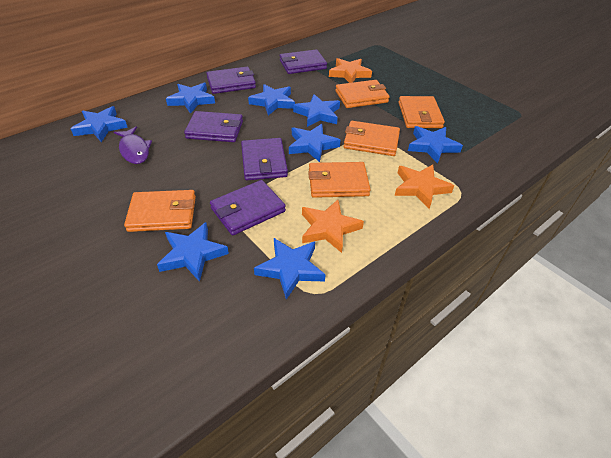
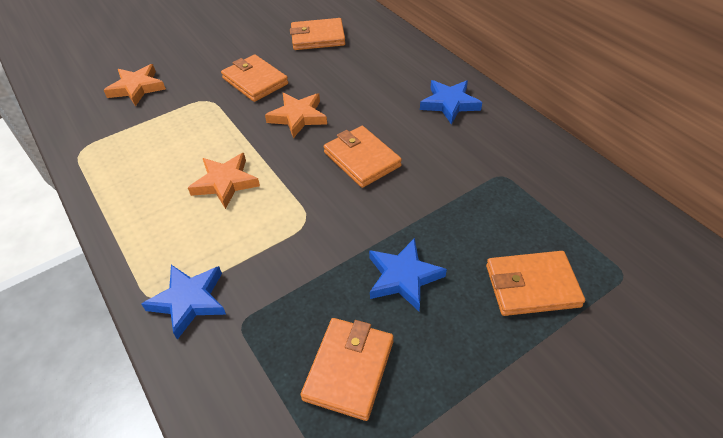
blue star: 8 -> 3
purple fish: 1 -> 0
purple wallet: 5 -> 0

